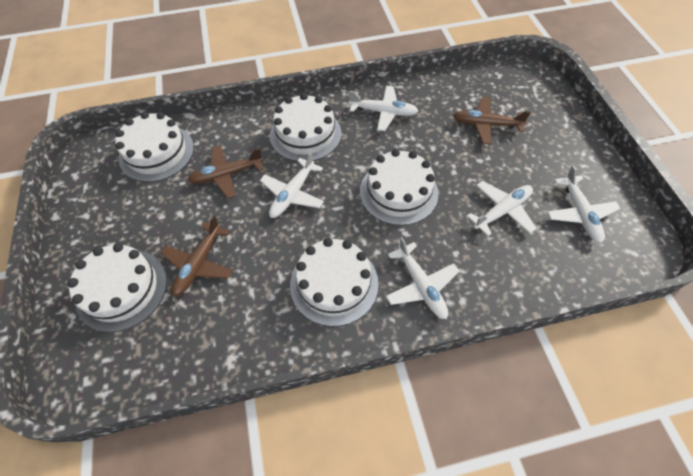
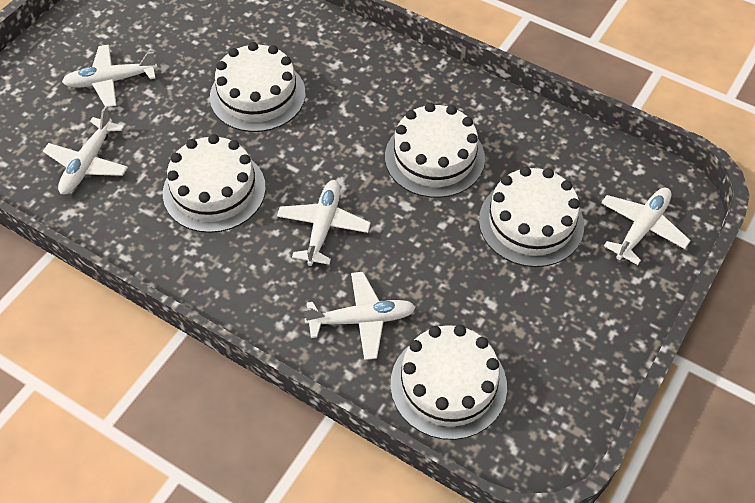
brown plane: 3 -> 0

